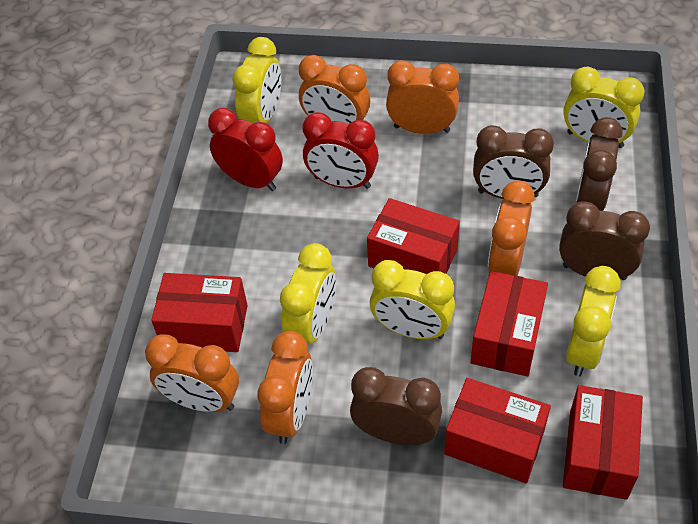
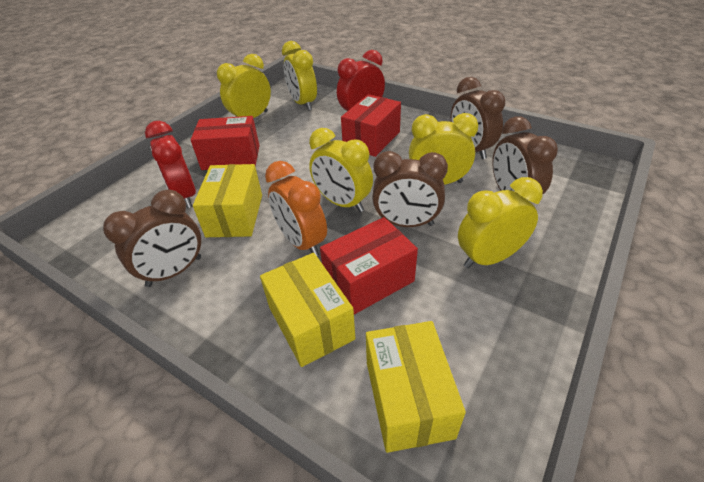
orange clock: 5 -> 1
red box: 5 -> 3
yellow box: 0 -> 3

